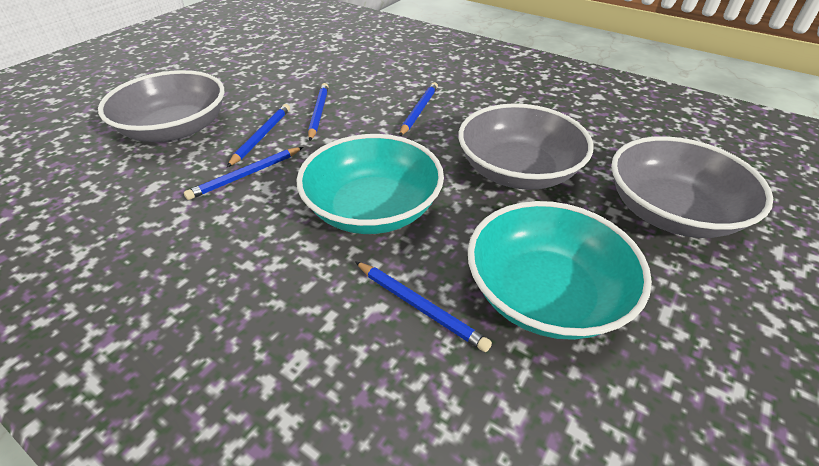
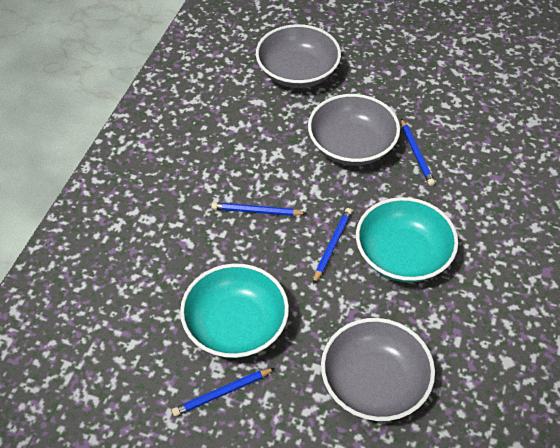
blue pencil: 5 -> 4

